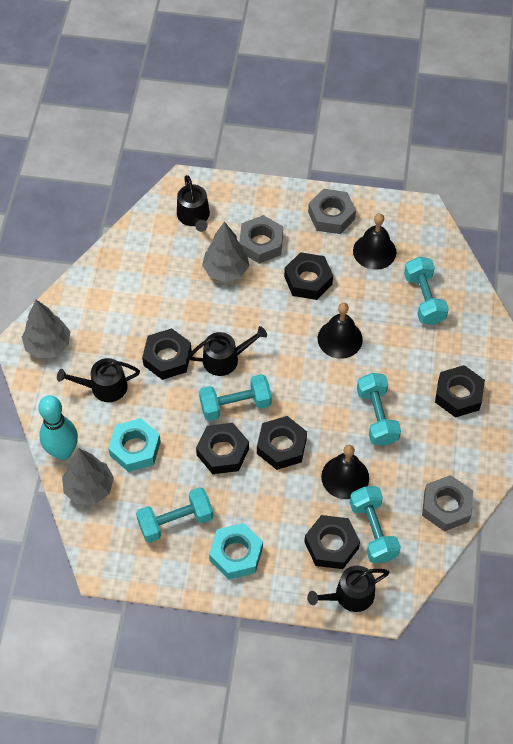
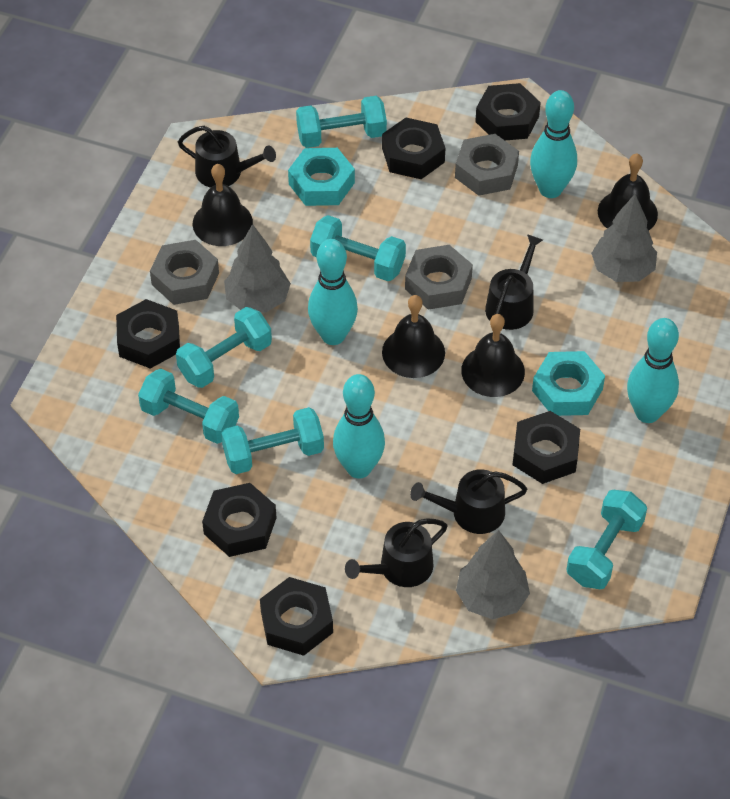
black bell: 3 -> 4
turquoise bowling pin: 1 -> 4
turquoise dumbbell: 5 -> 6

